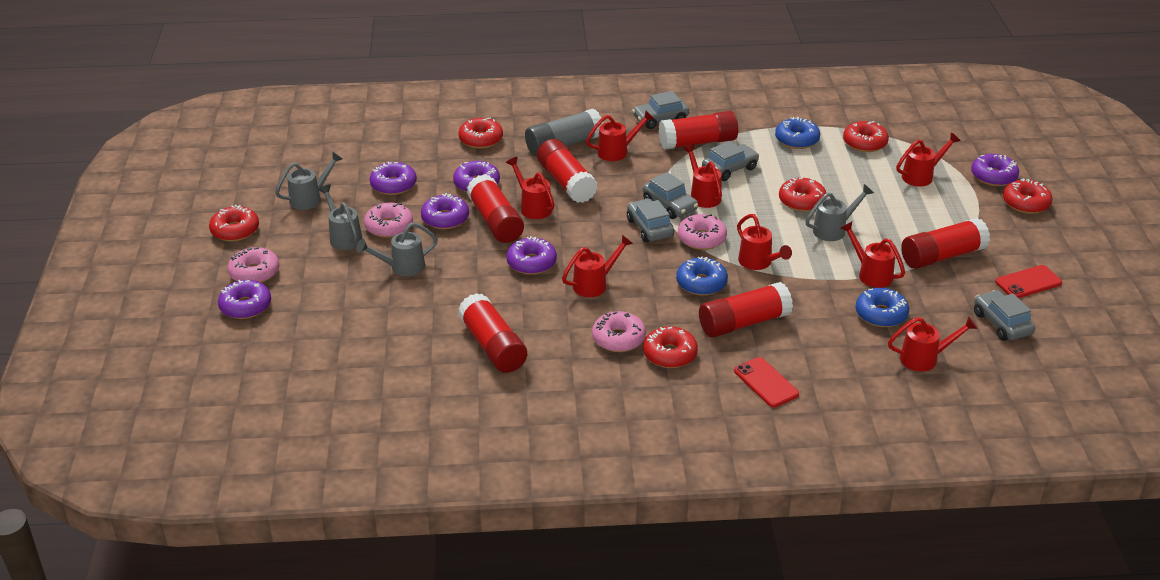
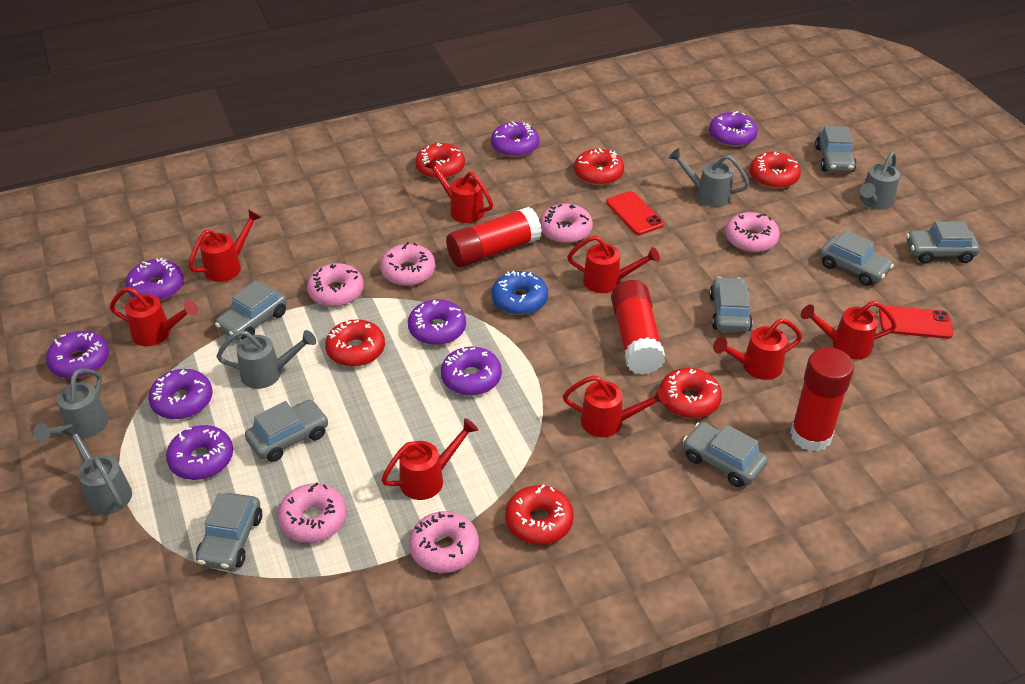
blue donut: 3 -> 1
grey car: 5 -> 8
grey glue stick: 1 -> 0
grey watering can: 4 -> 5
pink donut: 4 -> 6
purple donut: 6 -> 8
red glue stick: 6 -> 3

